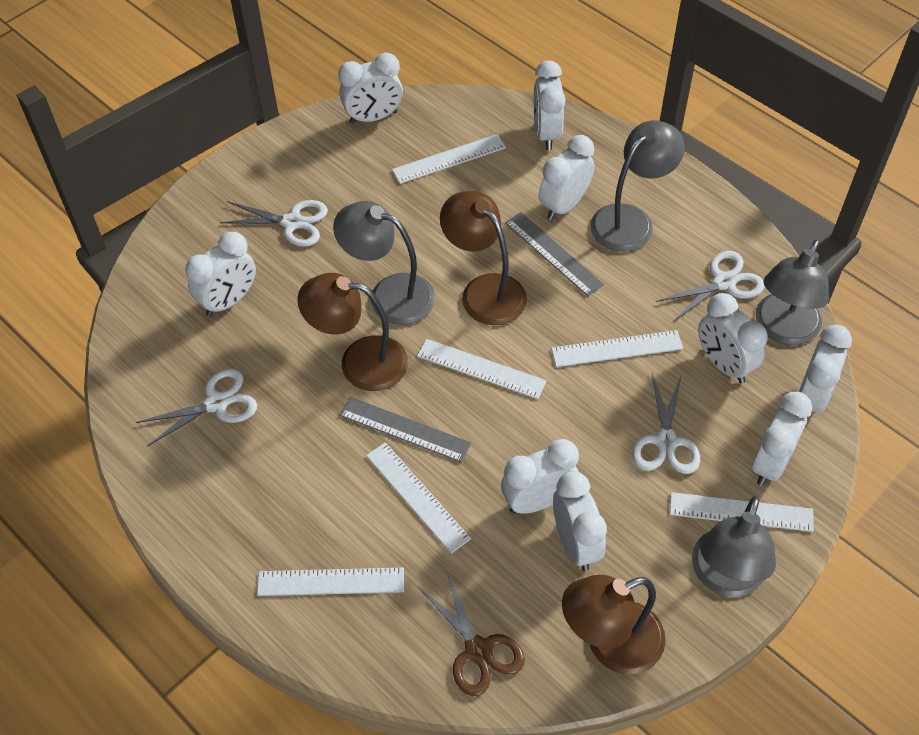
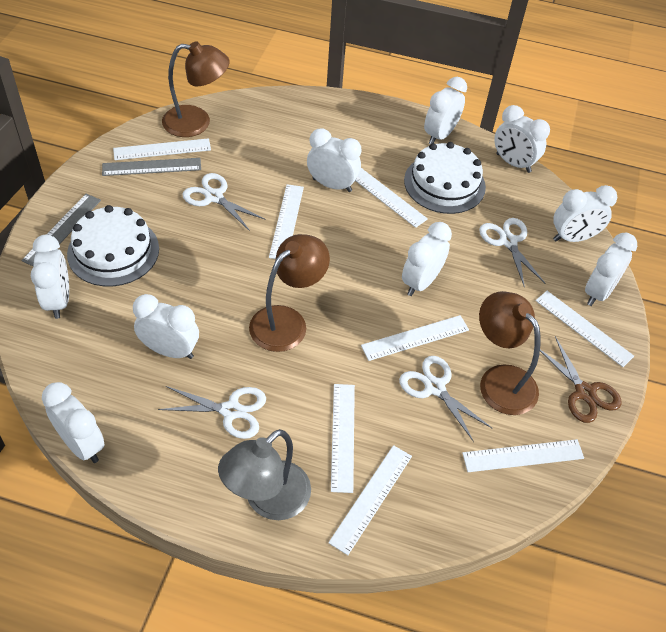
grey lamp: 4 -> 1
white cake: 0 -> 2
white ruler: 6 -> 8

